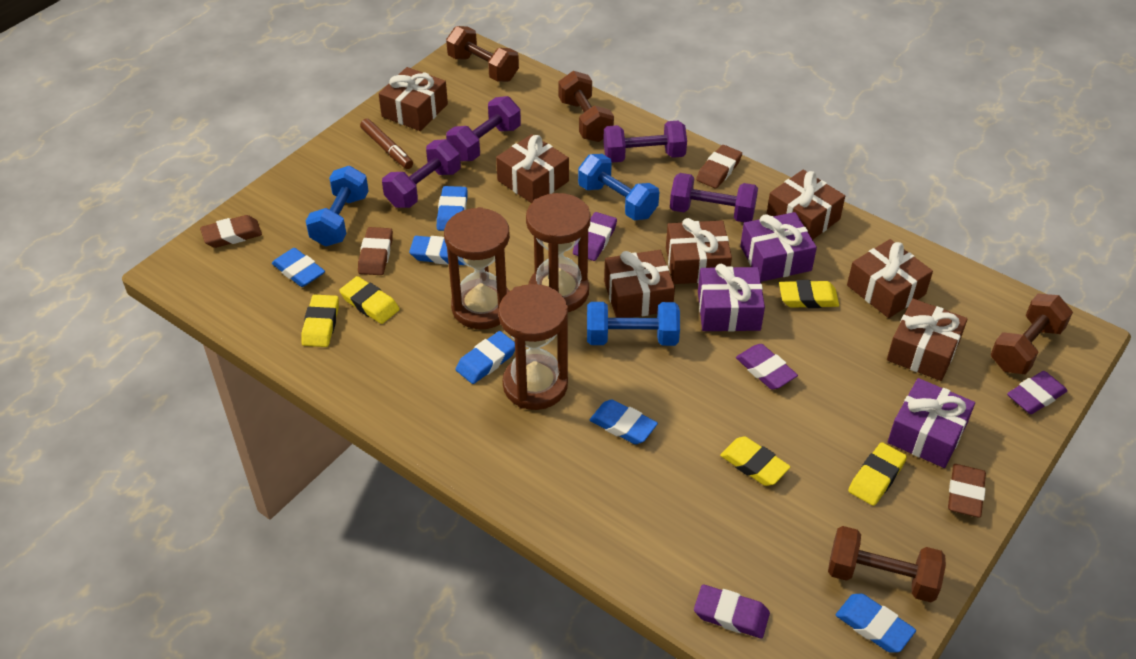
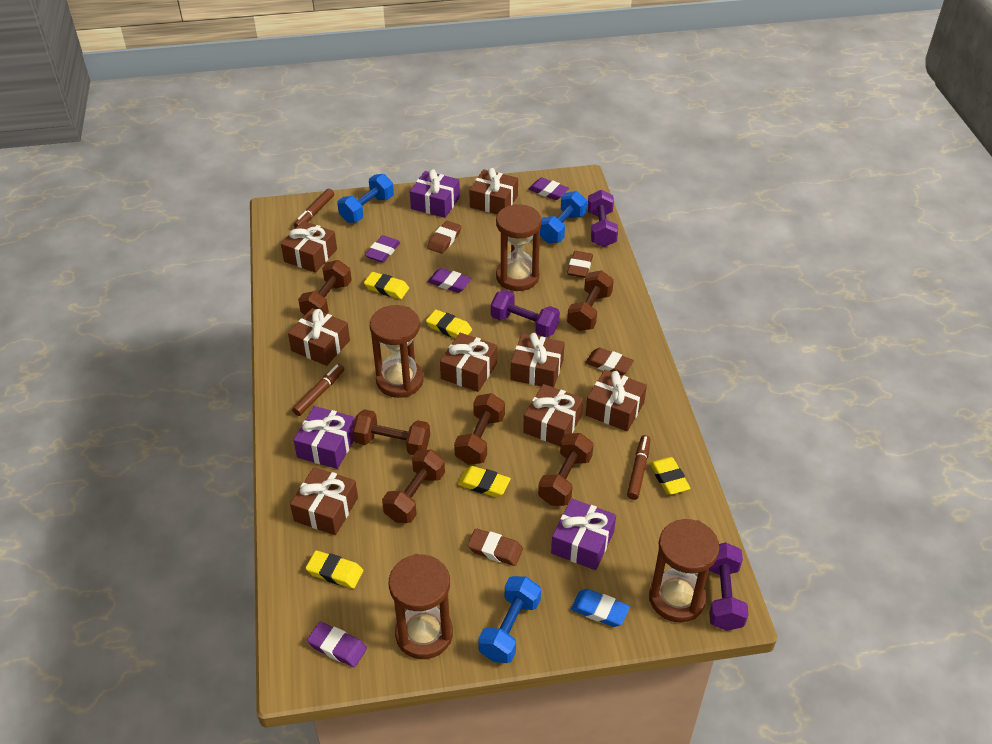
blue eraser: 6 -> 1
brown dumbbell: 4 -> 6
brown gift: 7 -> 8
brown hourglass: 3 -> 4
brown marker: 1 -> 3
purple dumbbell: 4 -> 3

